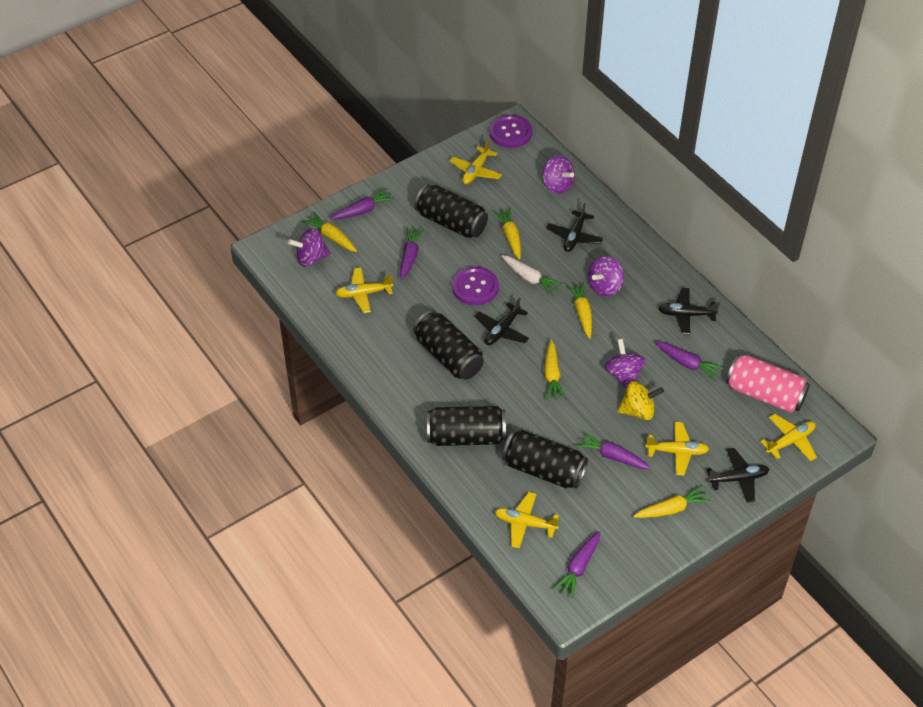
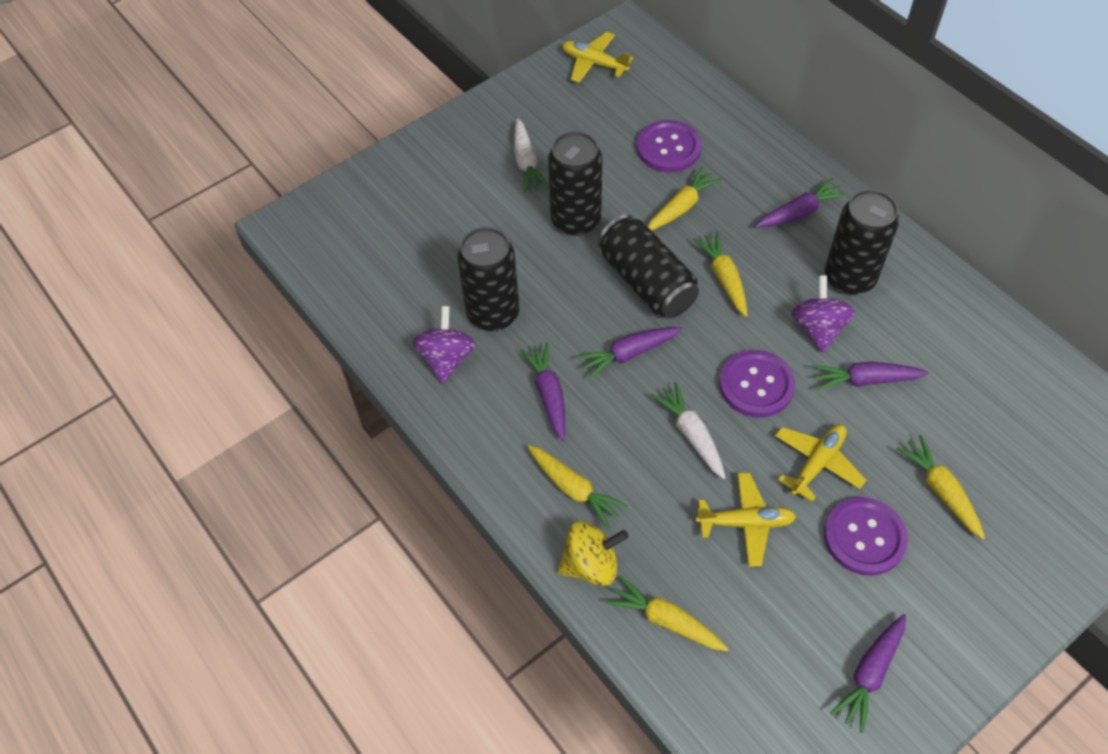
black plane: 4 -> 0
pink can: 1 -> 0
purple button: 2 -> 3
purple spinning top: 4 -> 2
white carrot: 1 -> 2
yellow plane: 5 -> 3

